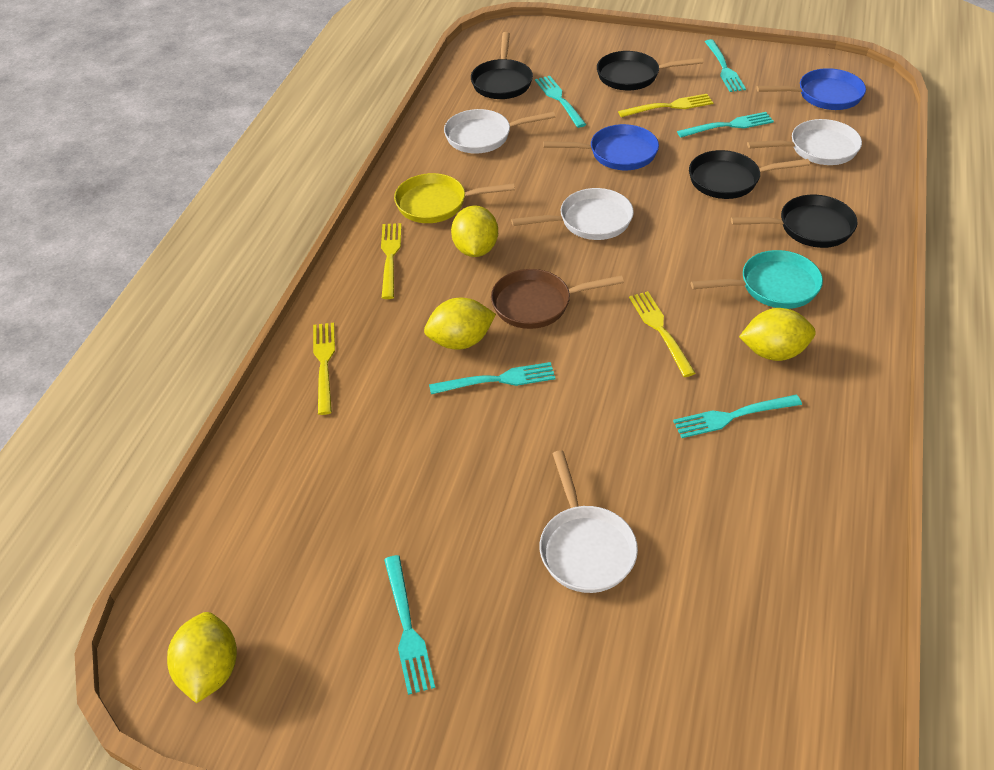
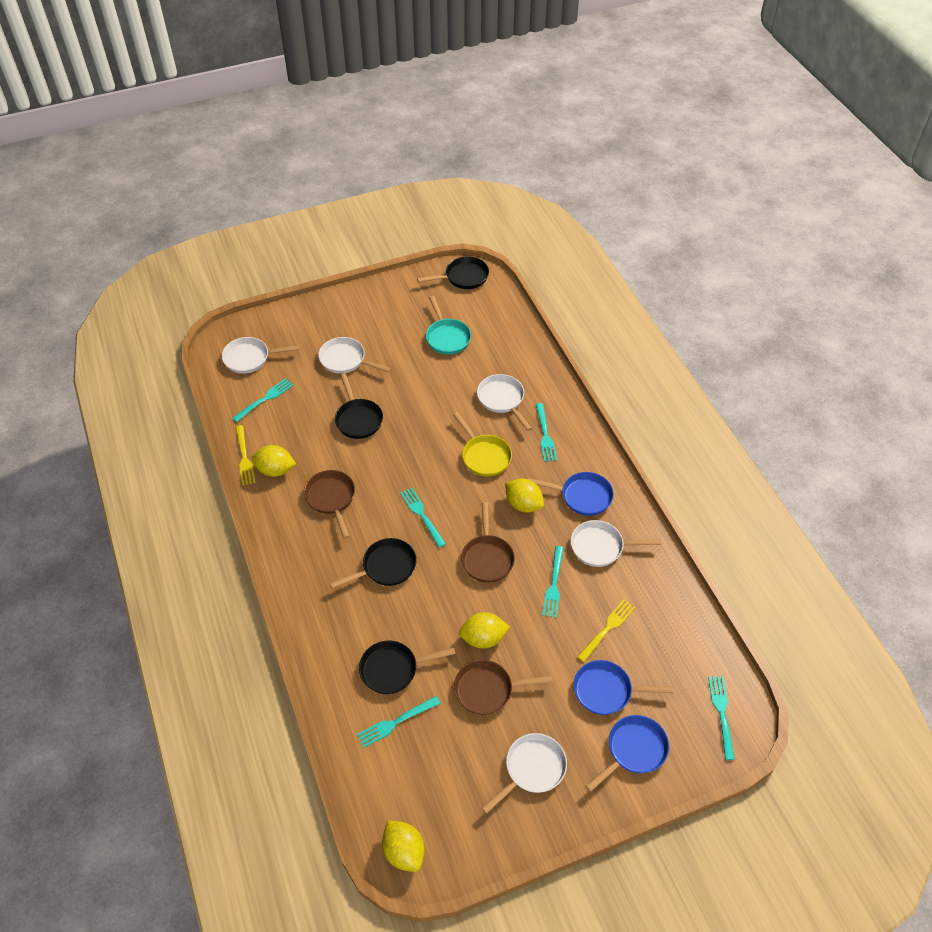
blue pan: 2 -> 3
brown pan: 1 -> 3
white pan: 4 -> 5
yellow fork: 4 -> 2

